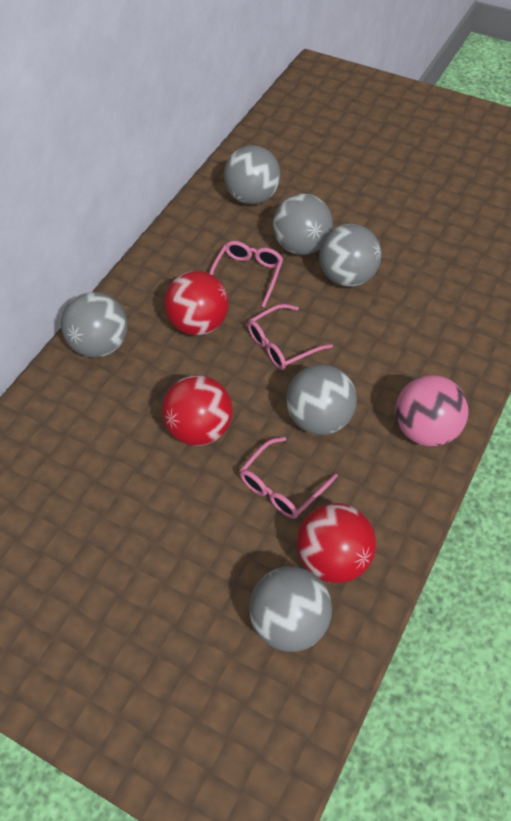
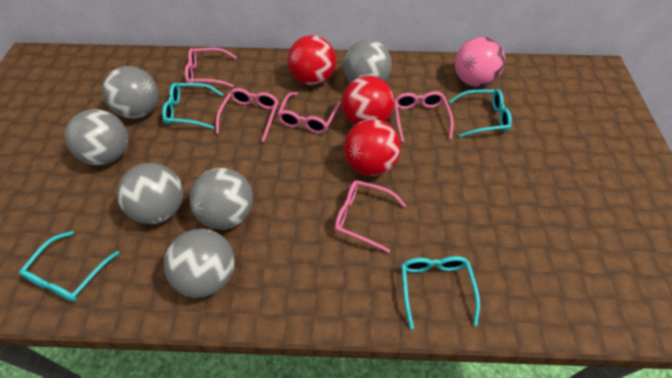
pink glasses: 3 -> 5
turquoise glasses: 0 -> 4

